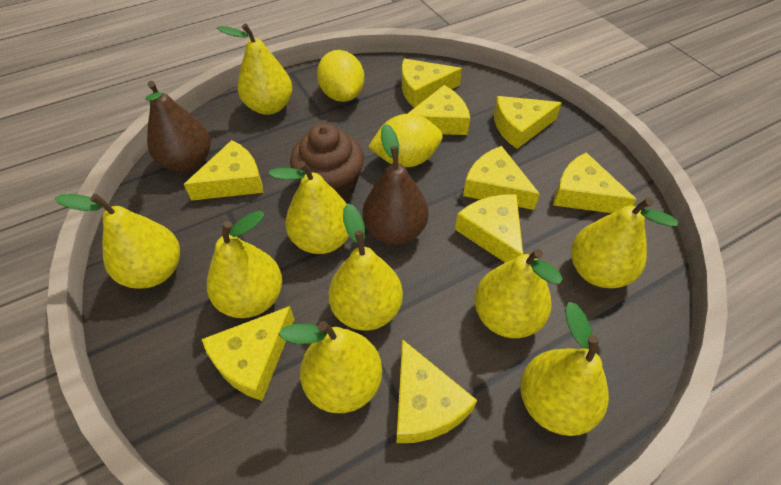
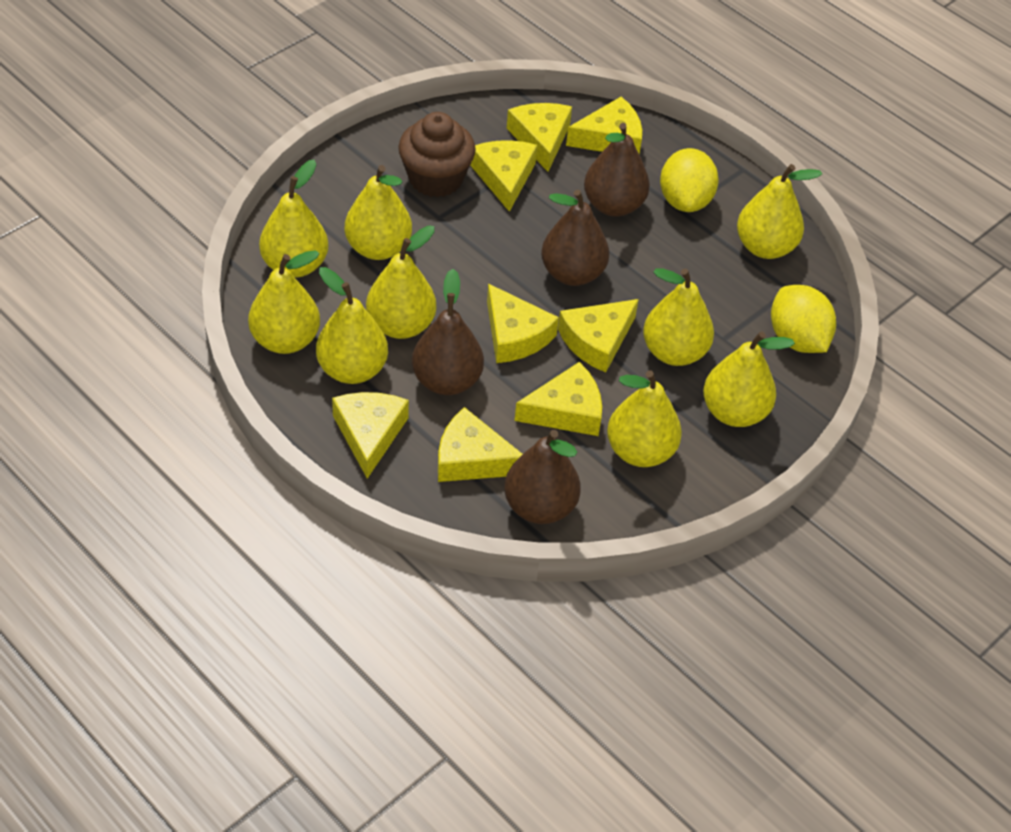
brown pear: 2 -> 4
yellow cheese: 9 -> 8

